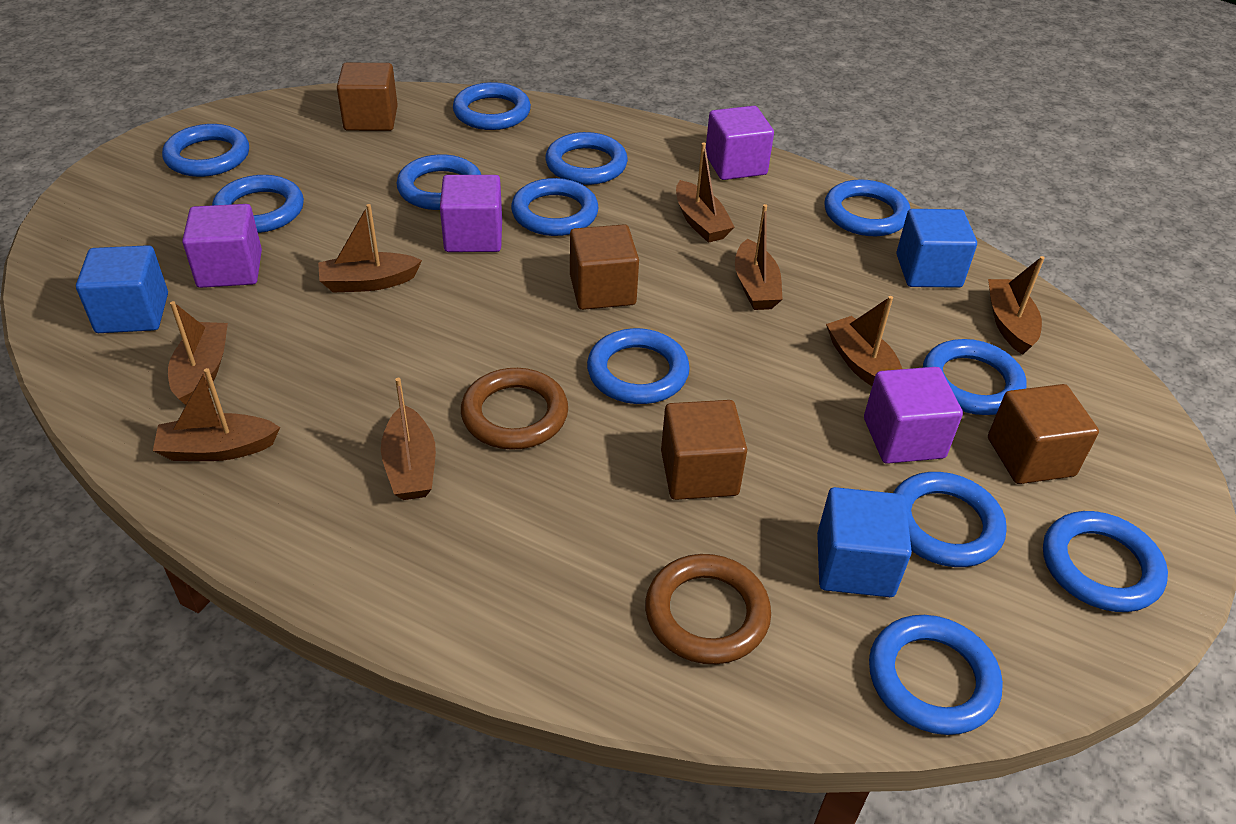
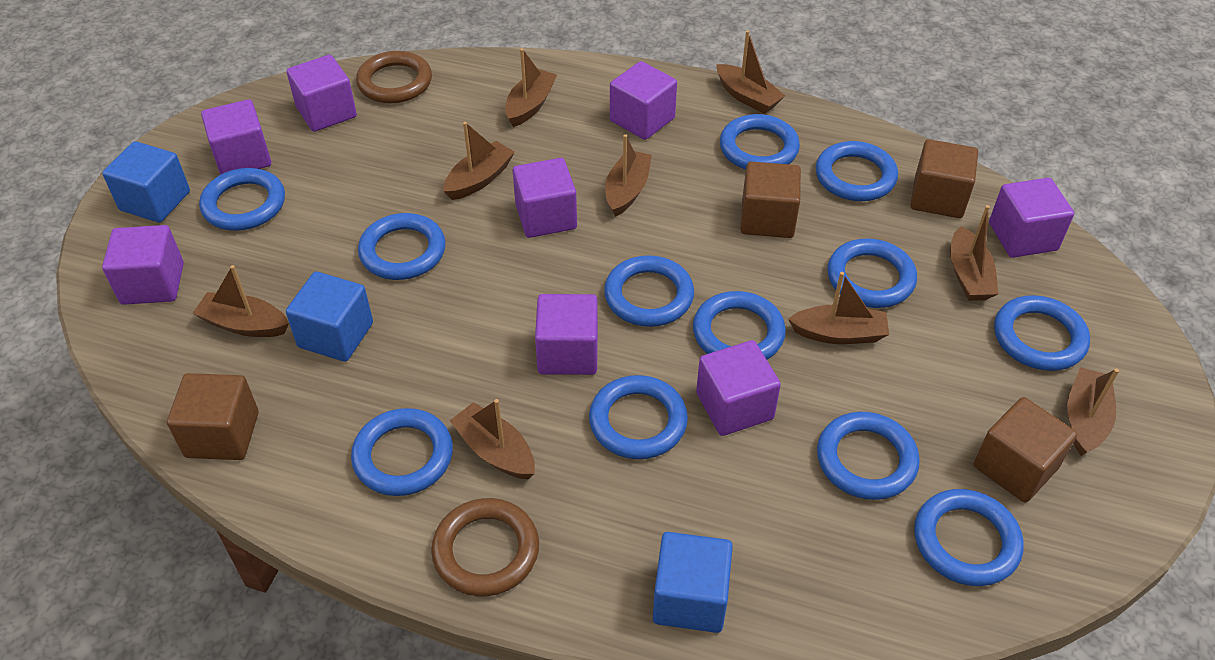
brown boat: 8 -> 9
purple cube: 4 -> 8

